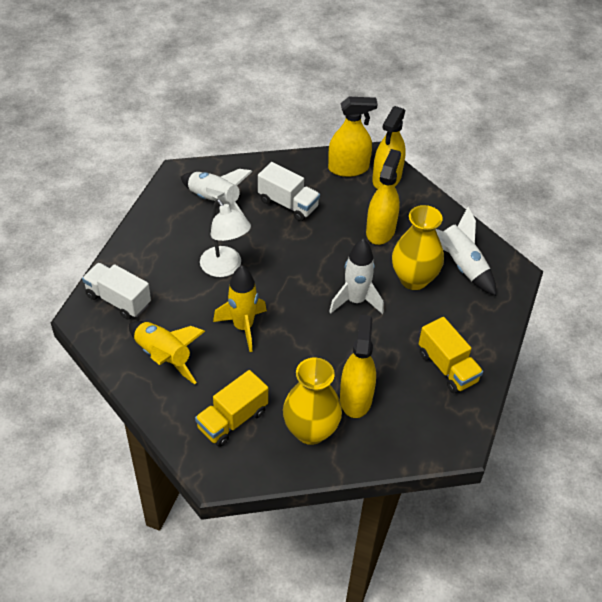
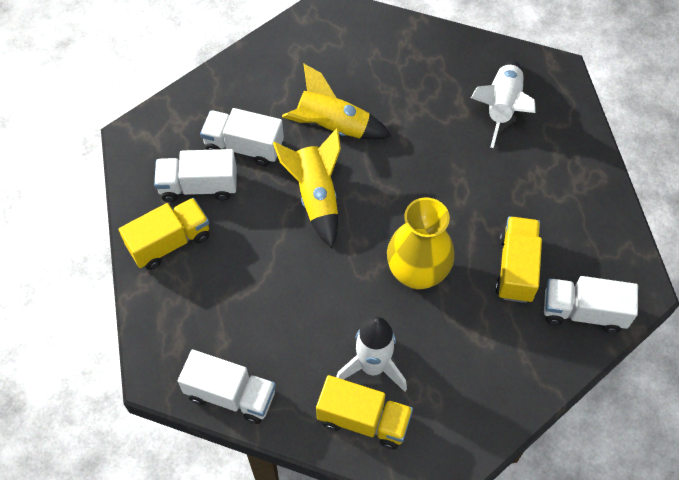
white lamp: 1 -> 0
white rocket: 3 -> 2
white truck: 2 -> 4
yellow spray bottle: 4 -> 0
yellow truck: 2 -> 3
yellow vase: 2 -> 1

